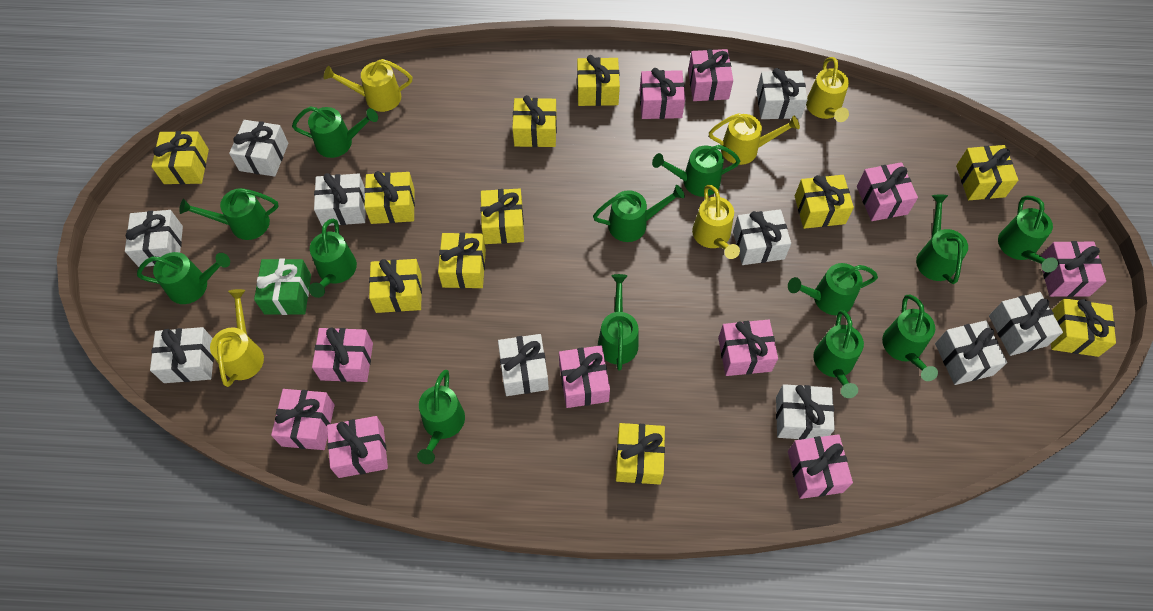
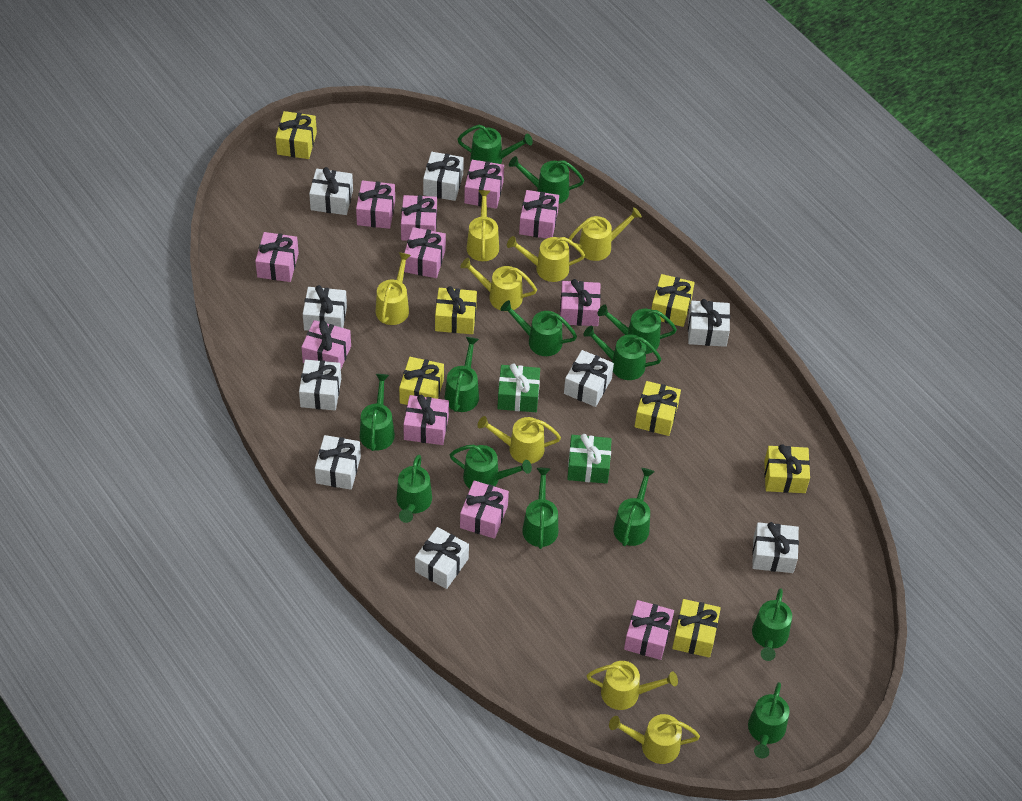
green gift: 1 -> 2
pink gift: 10 -> 11
white gift: 10 -> 9
yellow gift: 11 -> 7
yellow watering can: 5 -> 8

